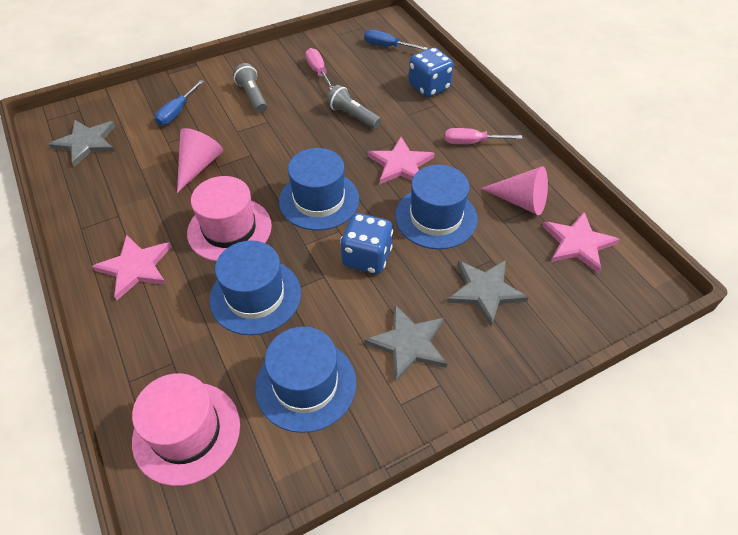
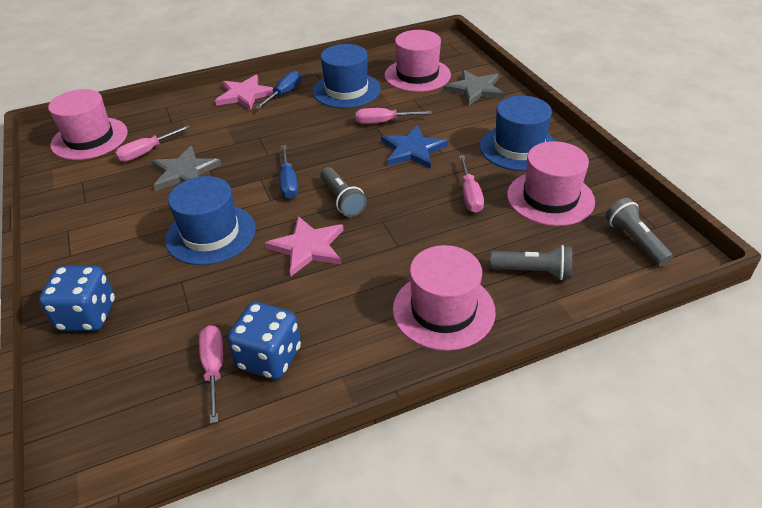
blue hat: 4 -> 3
blue star: 0 -> 1
grey flashlight: 2 -> 3
grey star: 3 -> 2
pink cone: 2 -> 0
pink hat: 2 -> 4
pink screwdriver: 2 -> 4
pink star: 3 -> 2

